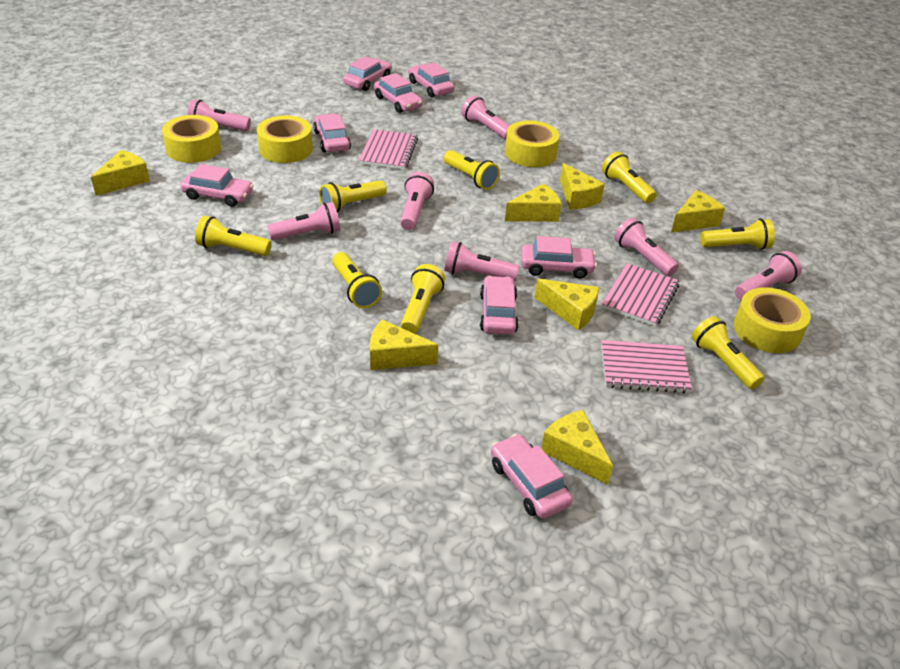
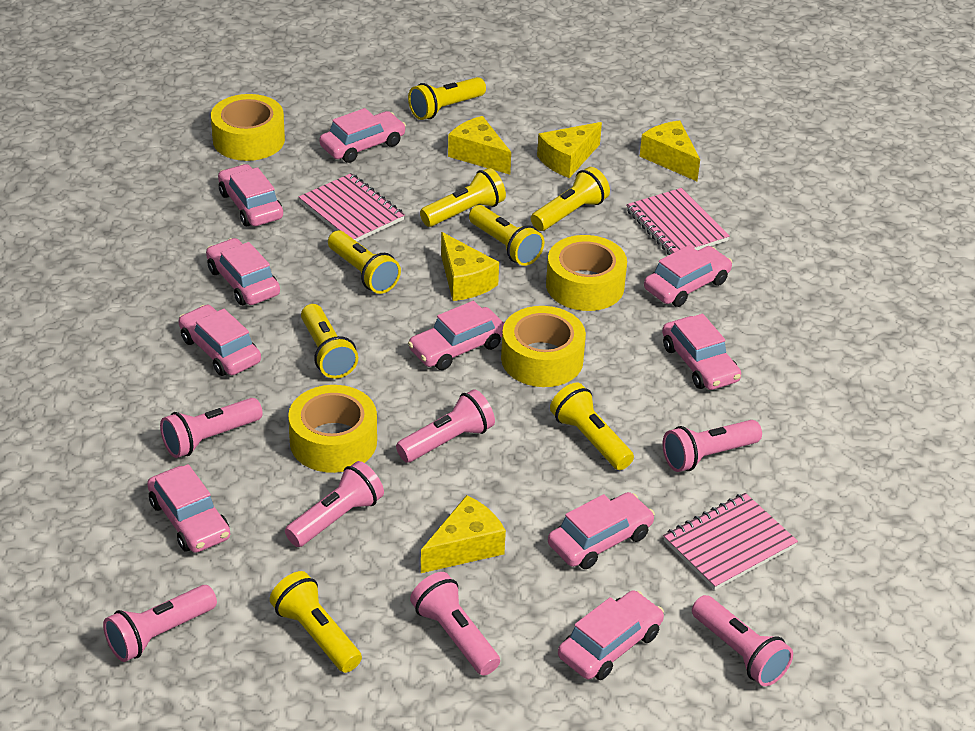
pink car: 8 -> 10
yellow cheese: 7 -> 5

